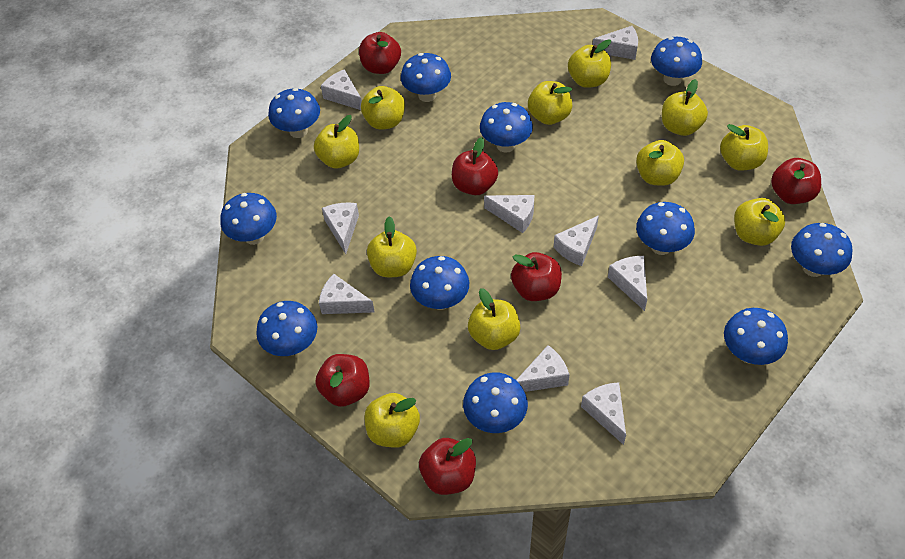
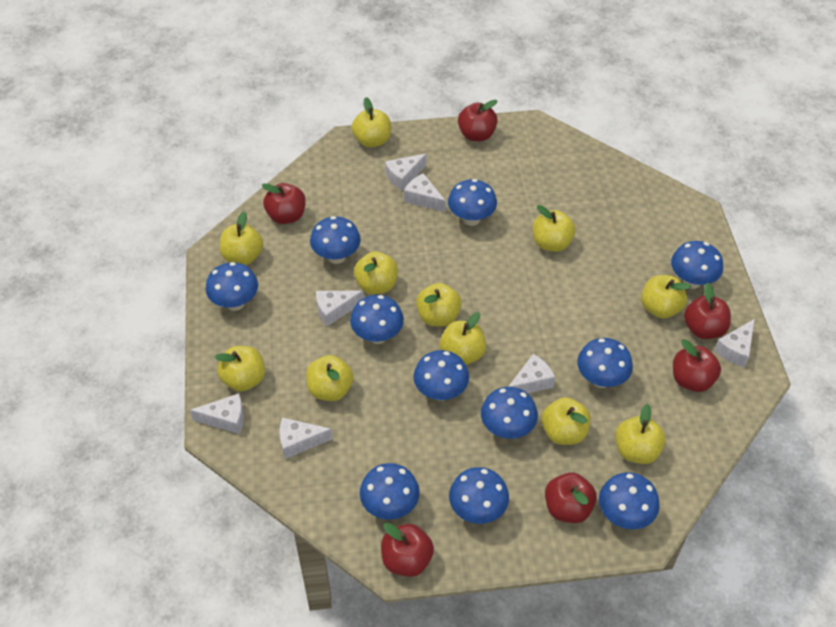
white cheese: 9 -> 7

